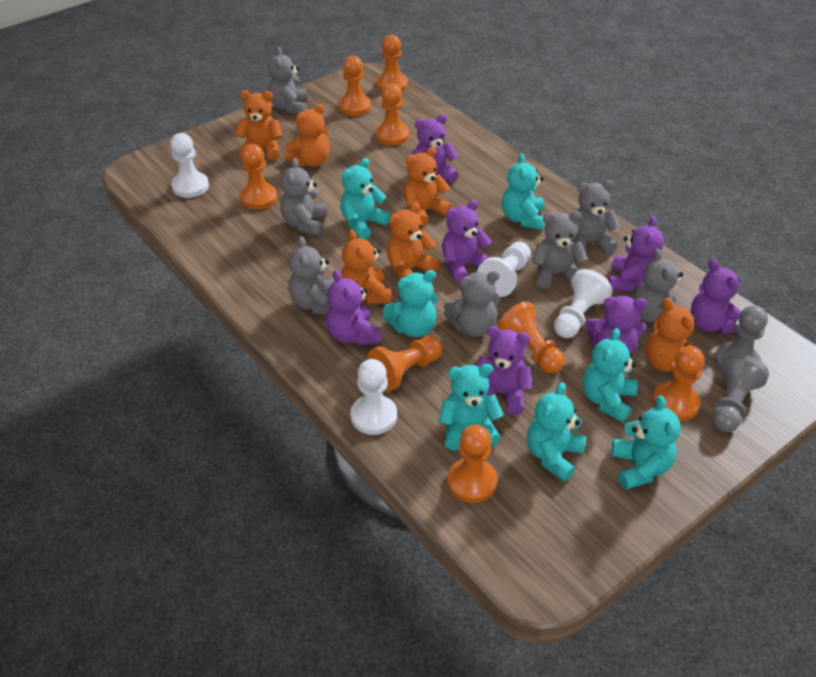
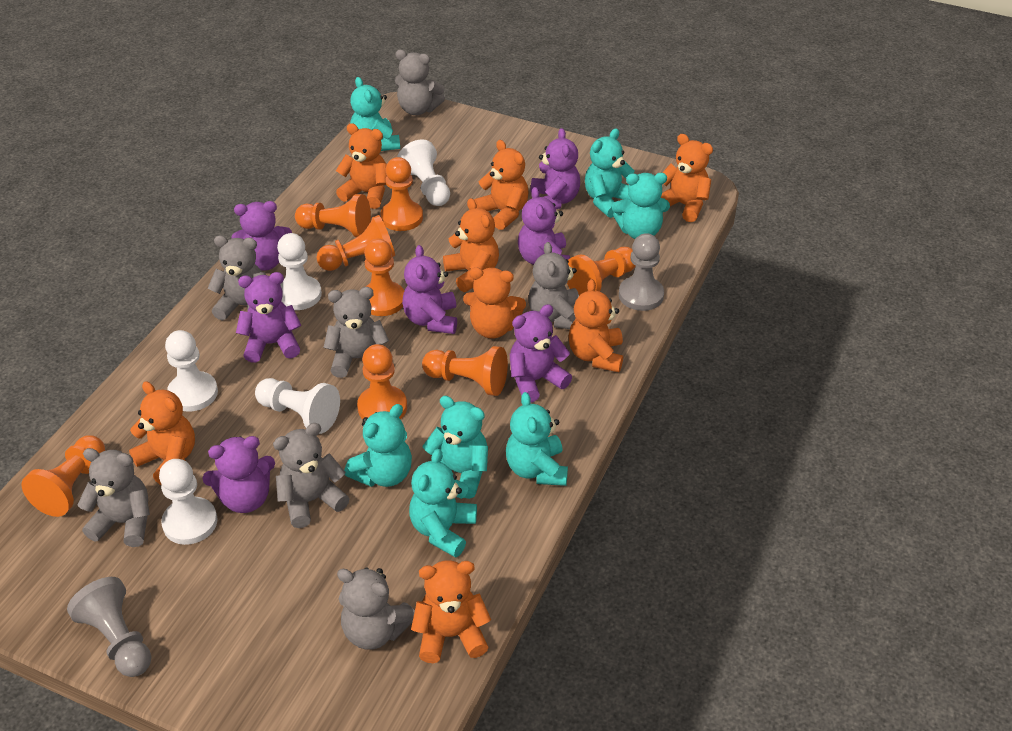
orange teddy bear: 6 -> 8
white pawn: 4 -> 5

